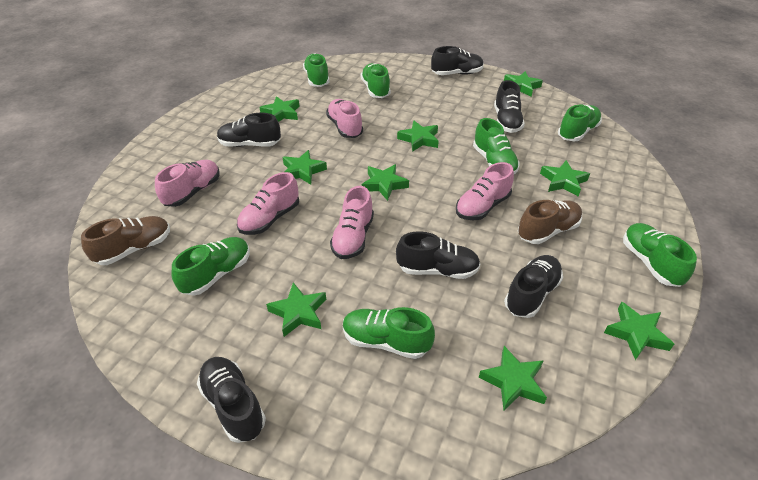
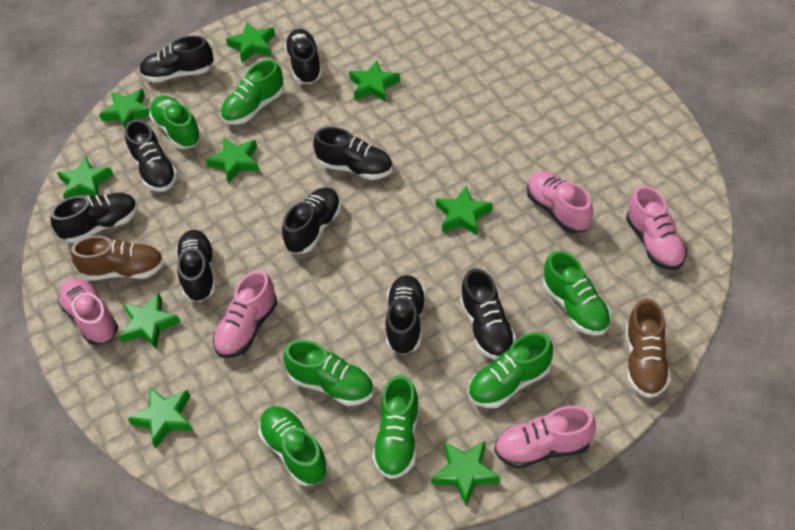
black shoe: 6 -> 9

